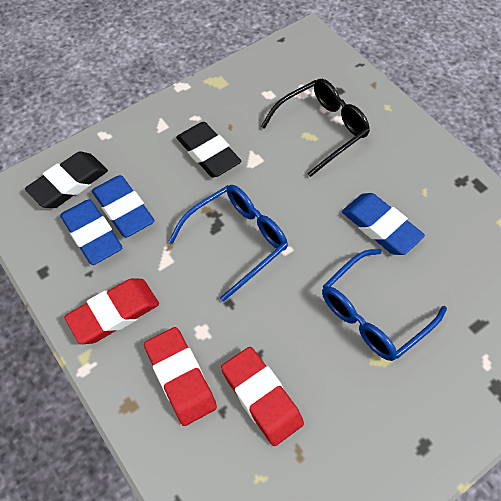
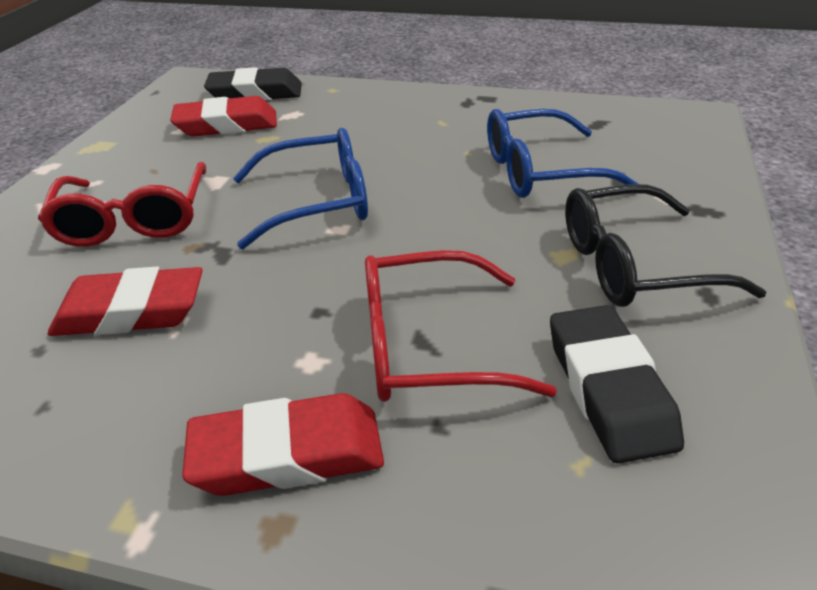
blue eraser: 3 -> 0
red glasses: 0 -> 2

